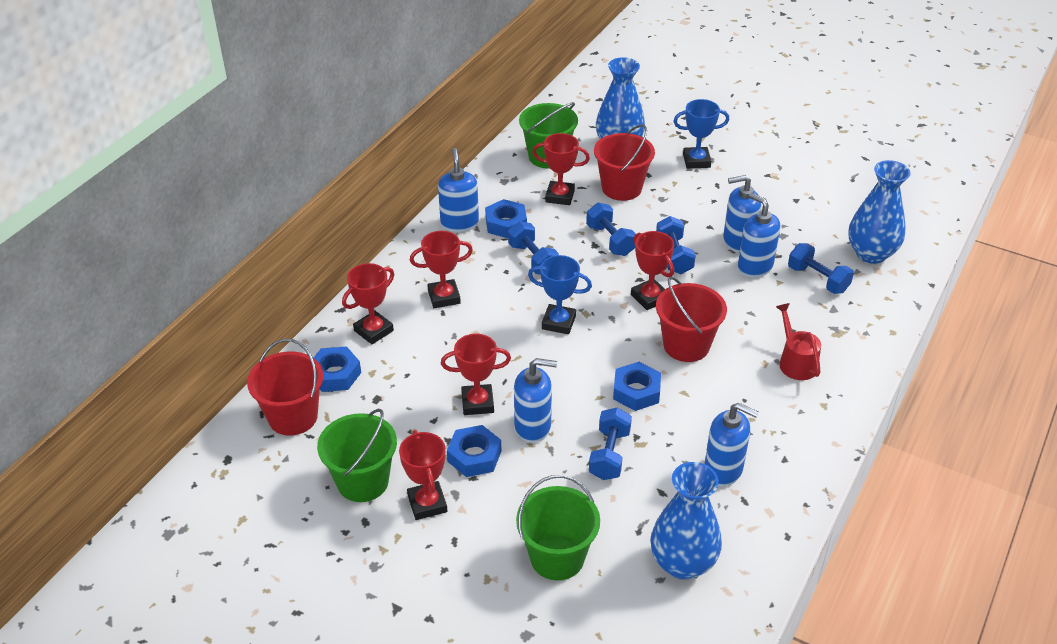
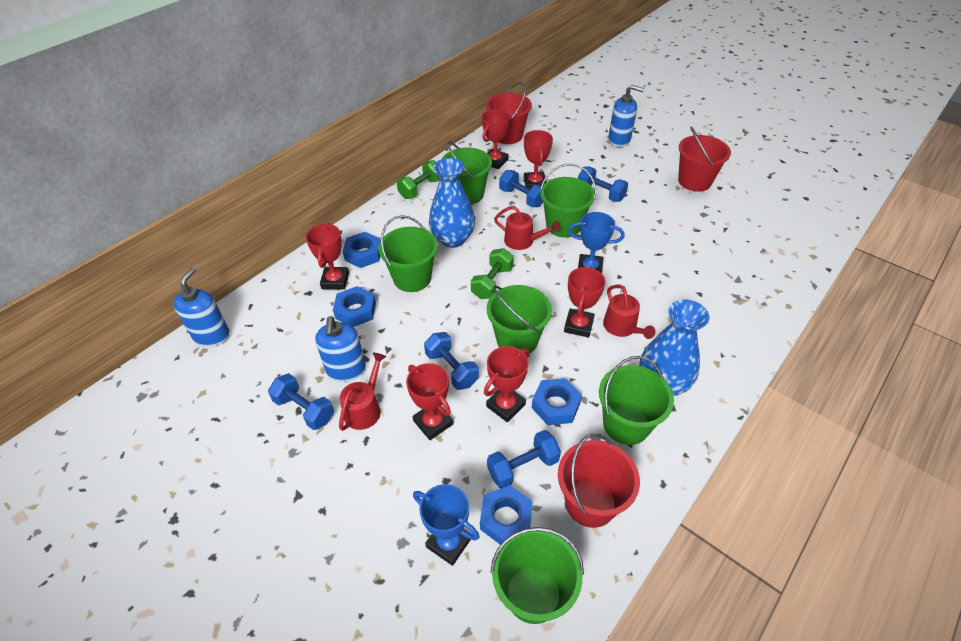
blue soap dispenser: 5 -> 3
blue vase: 3 -> 2
green bucket: 3 -> 6
green dumbbell: 0 -> 2
red watering can: 1 -> 3

